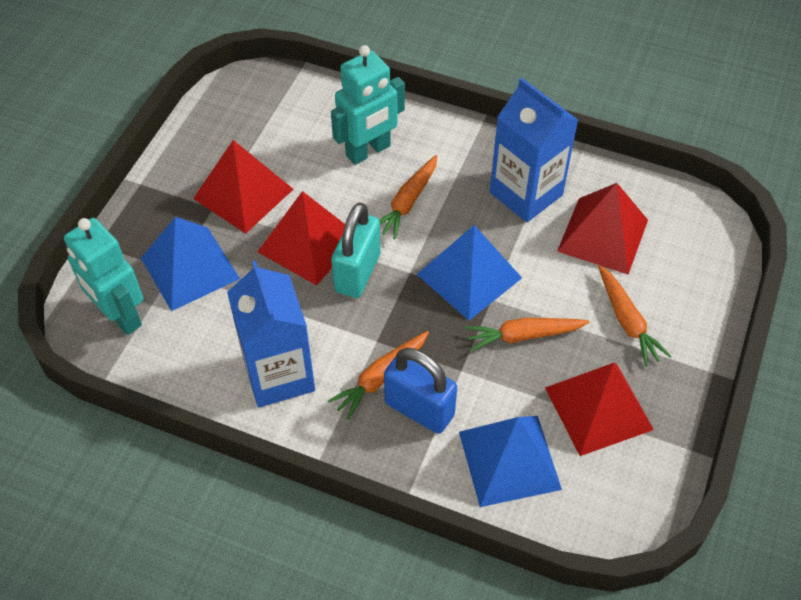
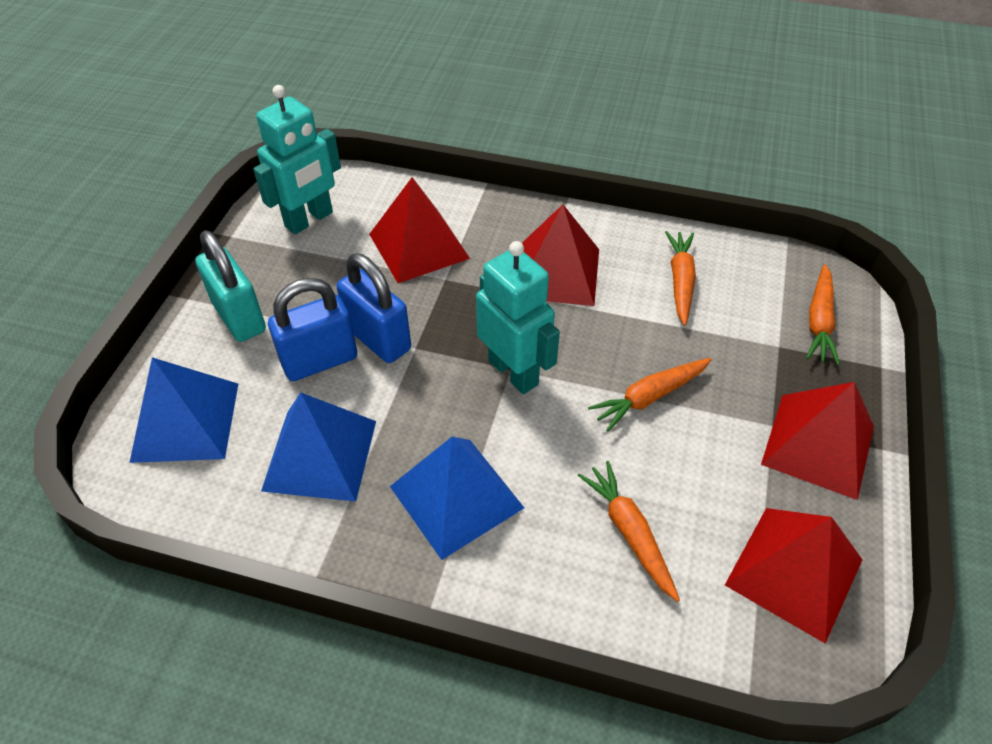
blue carton: 2 -> 0
blue padlock: 1 -> 2

